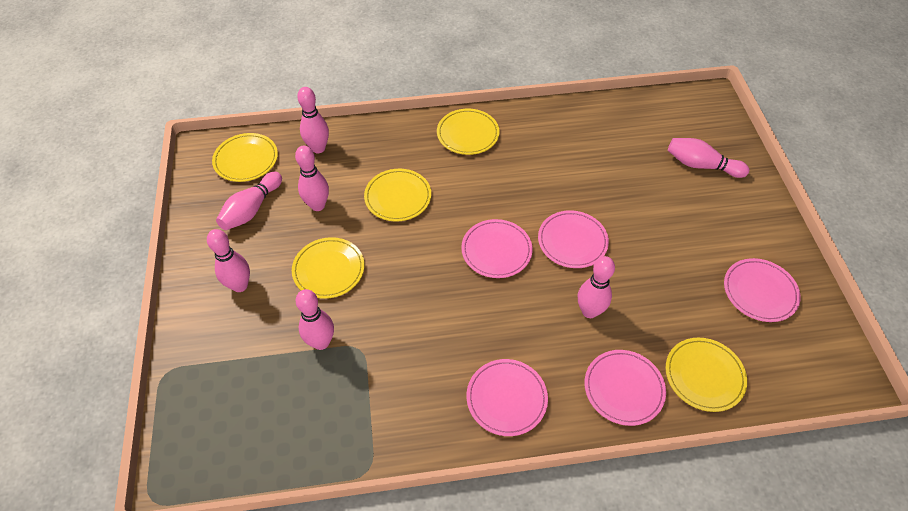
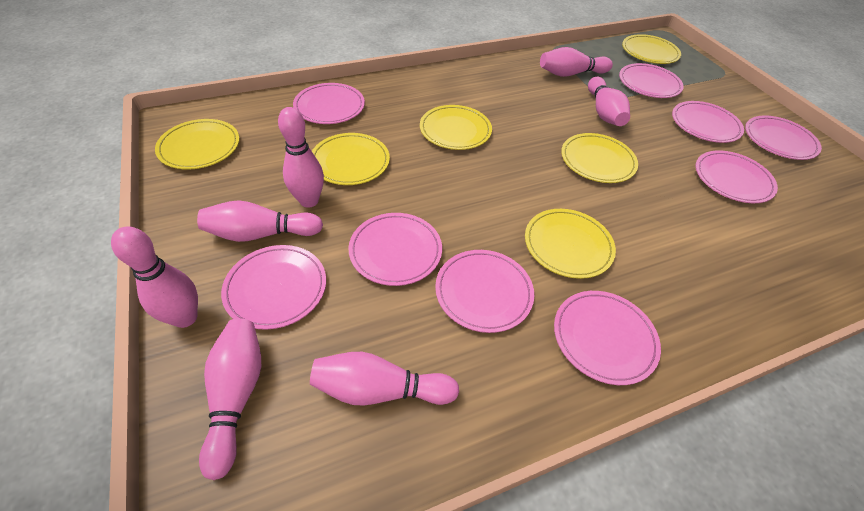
pink plate: 5 -> 9
yellow plate: 5 -> 6

